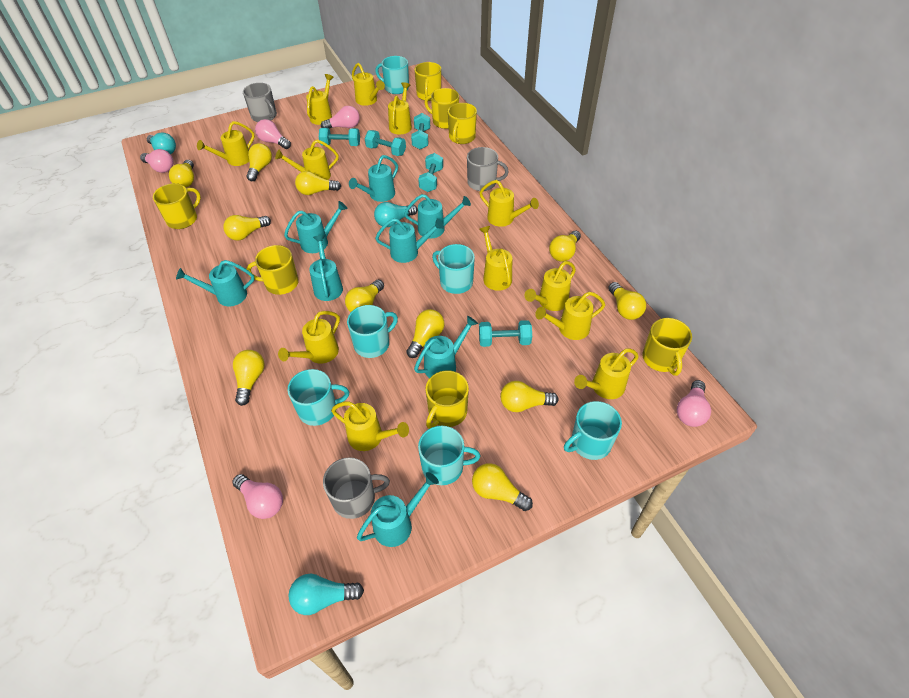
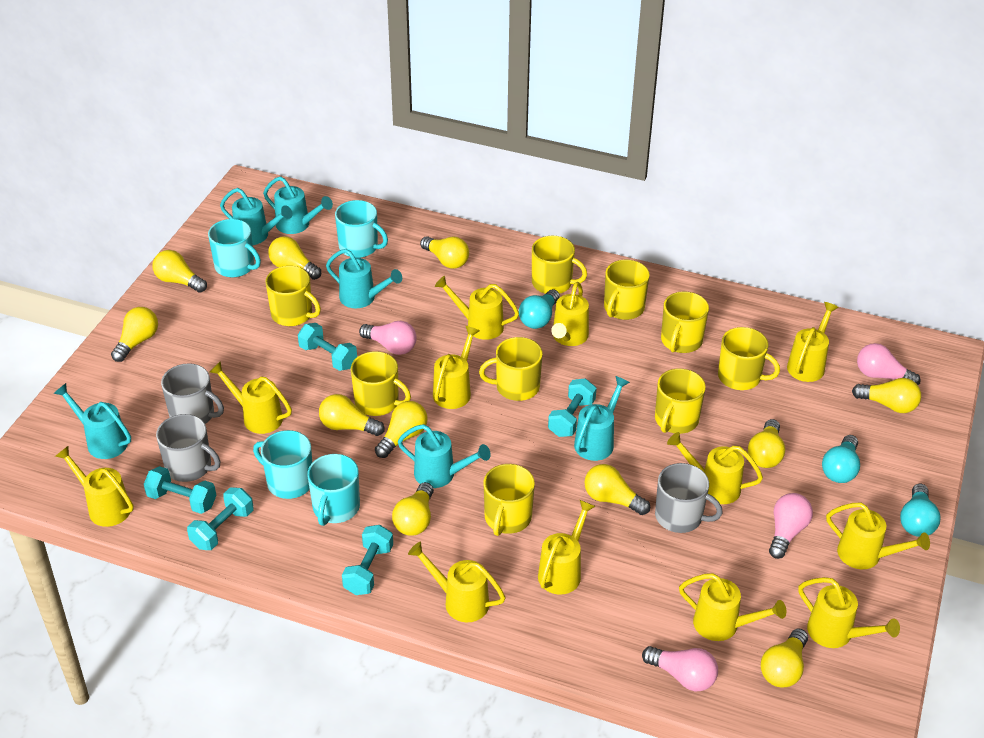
pink light bulb: 5 -> 4
turquoise mug: 6 -> 4
turquoise watering can: 8 -> 6
yellow mug: 7 -> 9

